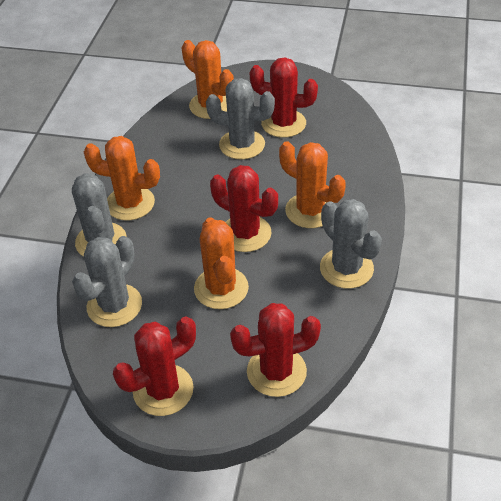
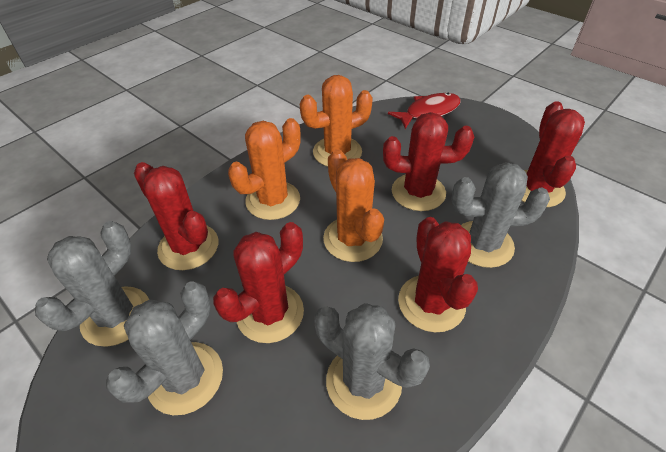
orange cactus: 4 -> 3
red cactus: 4 -> 5
red fish: 0 -> 1

